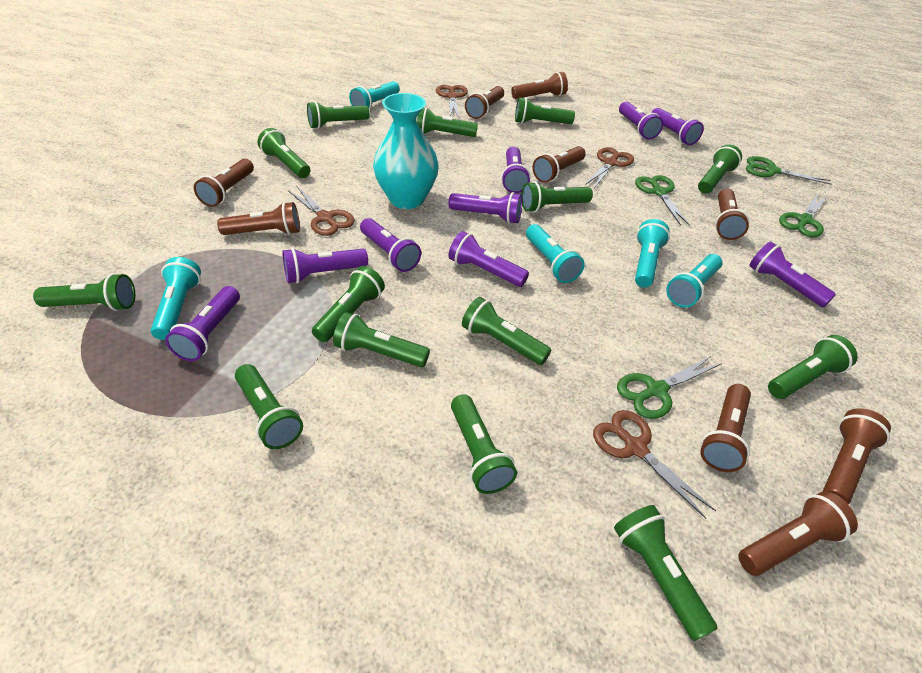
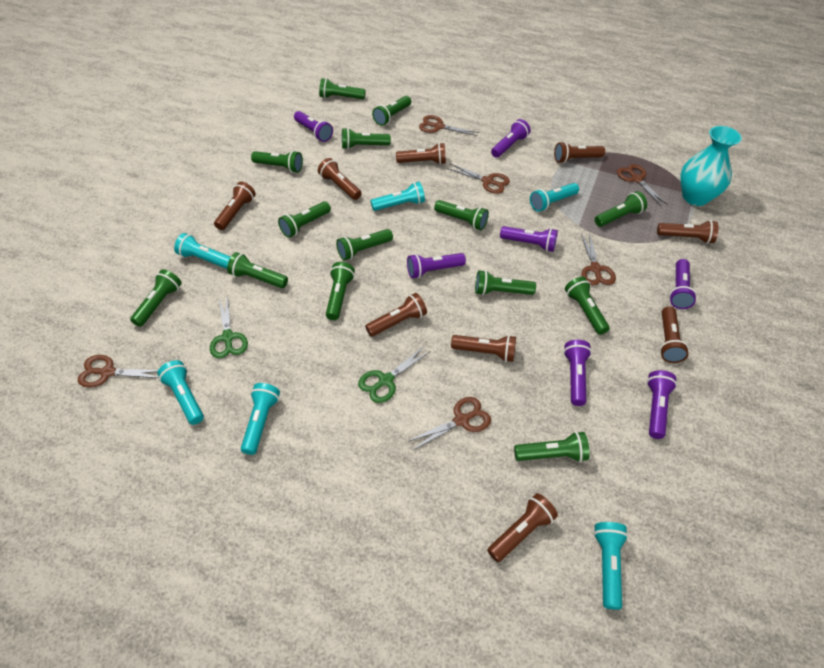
brown scissors: 4 -> 6
green scissors: 4 -> 2
purple flashlight: 9 -> 7
turquoise flashlight: 5 -> 6

